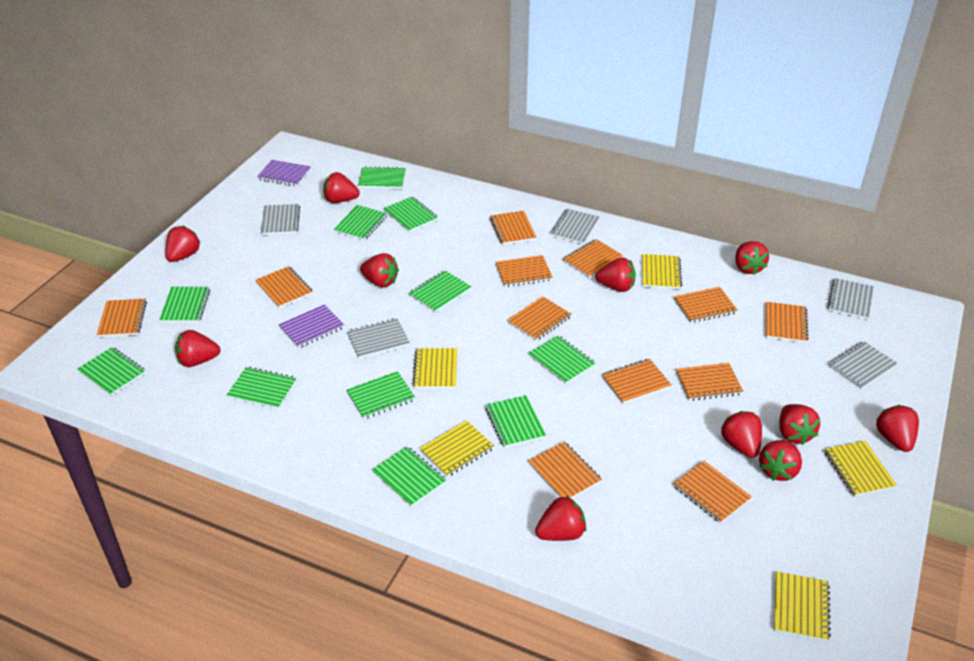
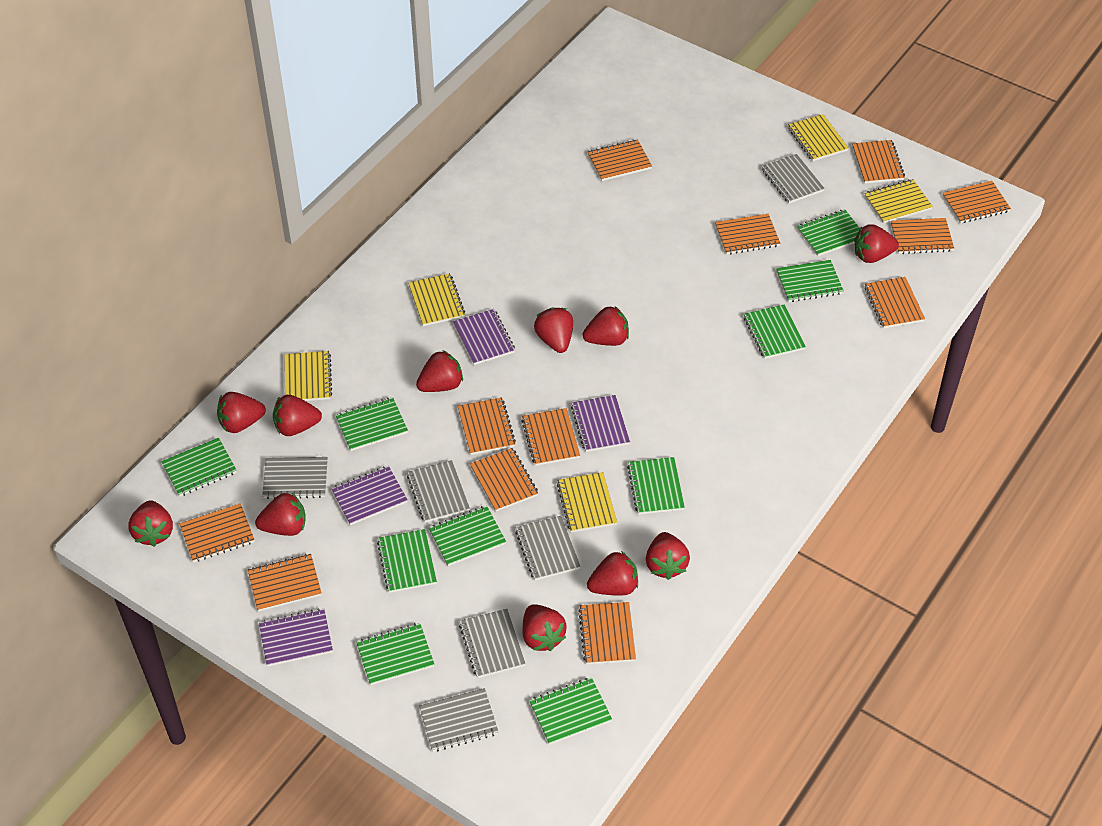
green notebook: 11 -> 10
grey notebook: 5 -> 6
purple notebook: 2 -> 4

